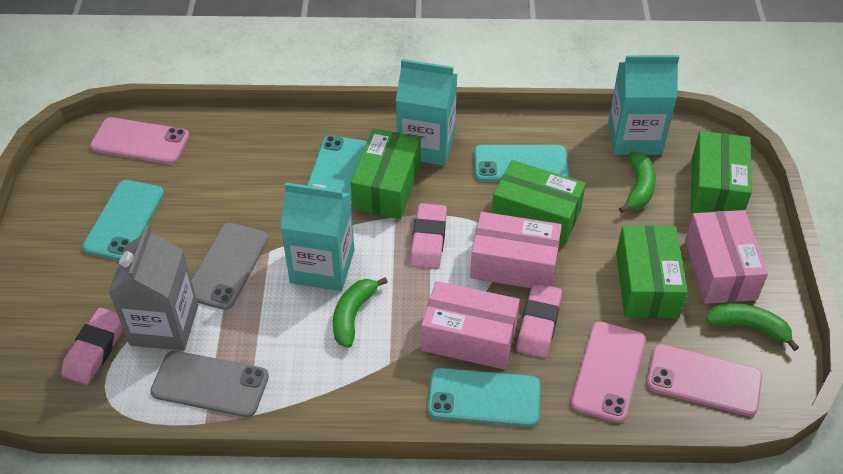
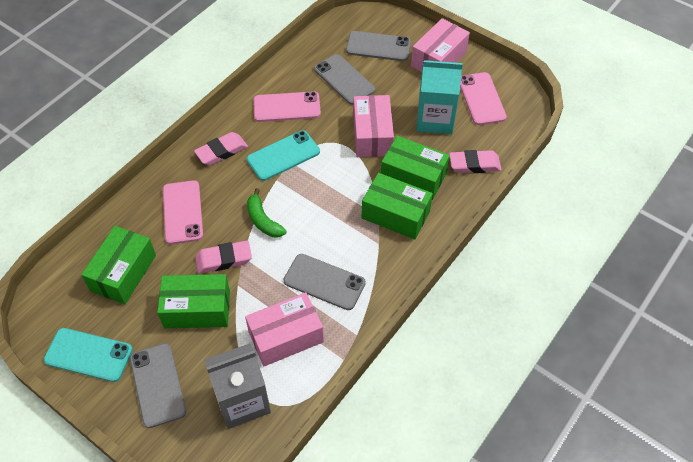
green banana: 3 -> 1
grey phone: 2 -> 4
turquoise carton: 3 -> 1
turquoise phone: 4 -> 2

